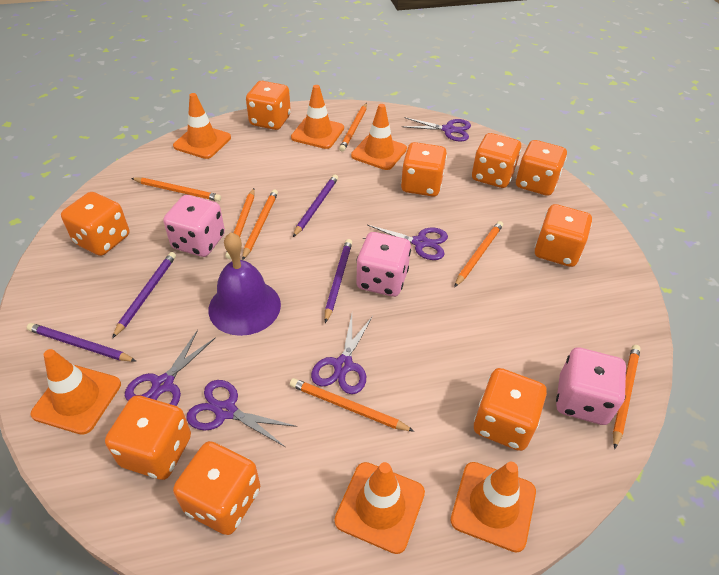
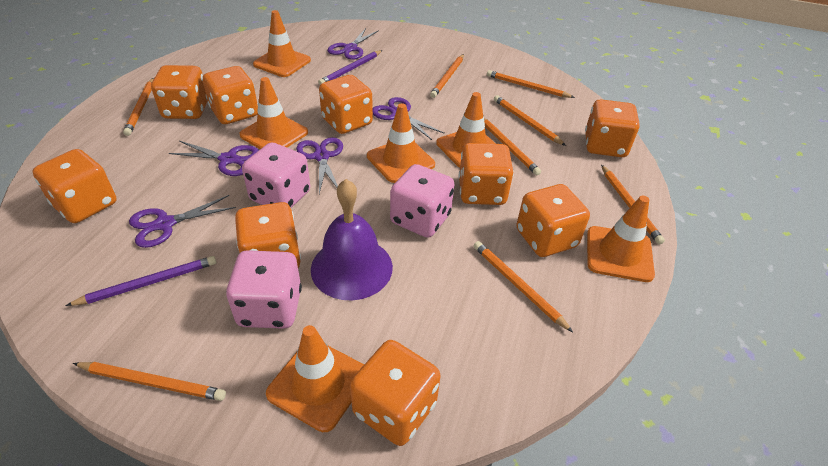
orange pencil: 7 -> 8
purple pencil: 4 -> 2

